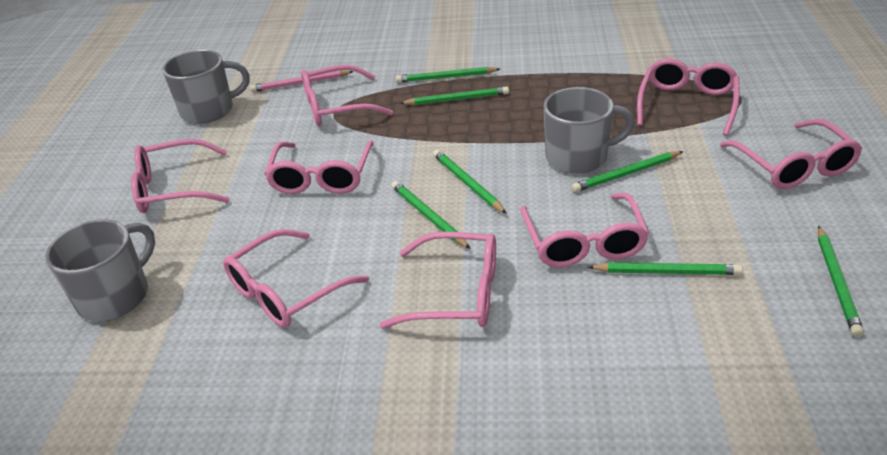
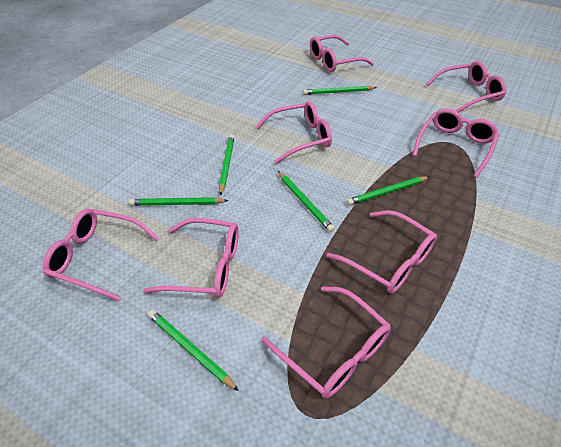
green pencil: 7 -> 6
grey mug: 3 -> 0
pink pencil: 1 -> 0

